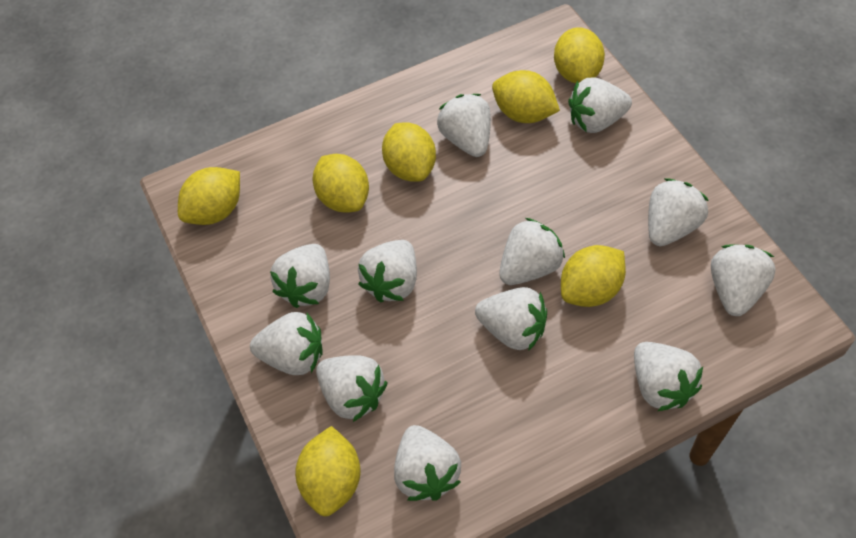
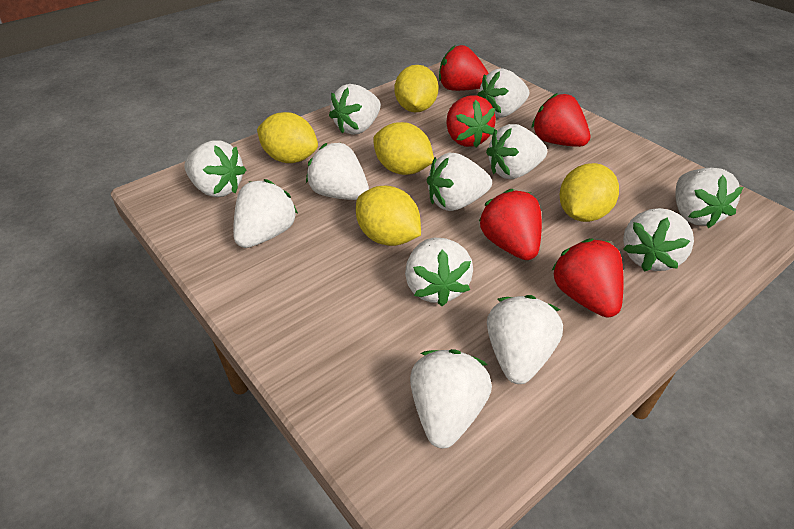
red strawberry: 0 -> 5
yellow lemon: 7 -> 5

